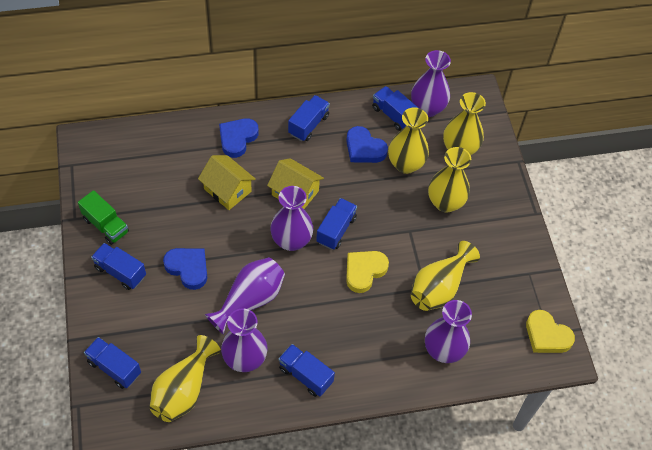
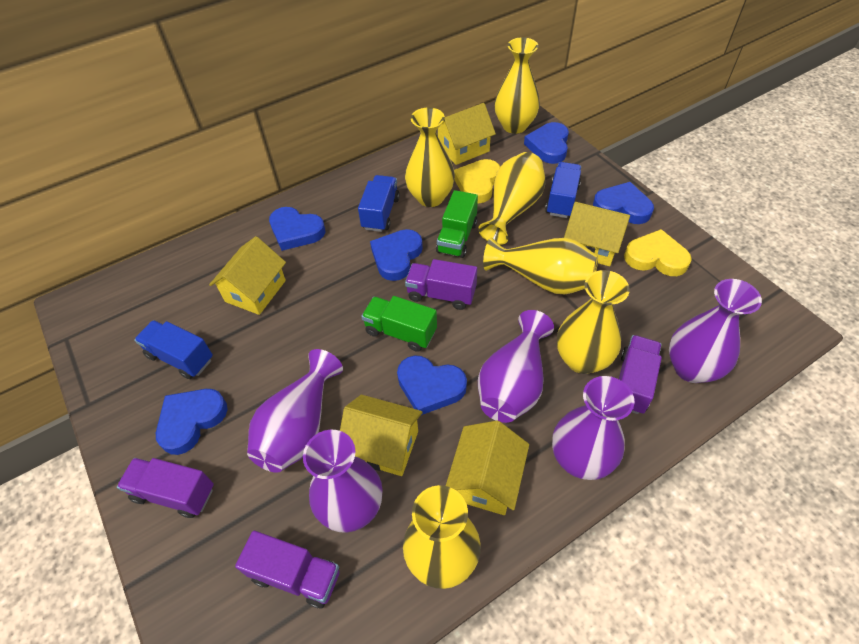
blue heart: 3 -> 6
blue truck: 6 -> 3
green truck: 1 -> 2
purple truck: 0 -> 4
yellow house: 2 -> 5
yellow vase: 5 -> 6

